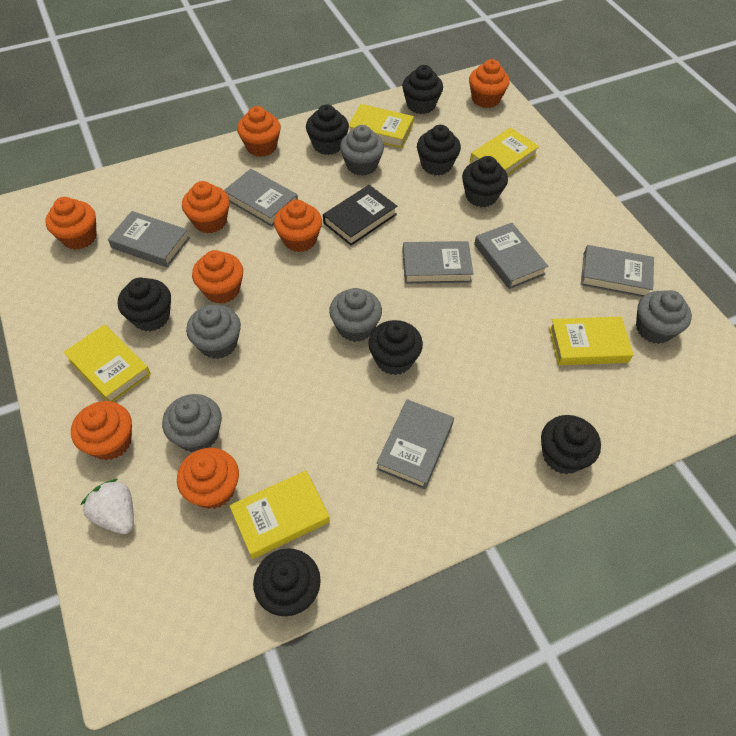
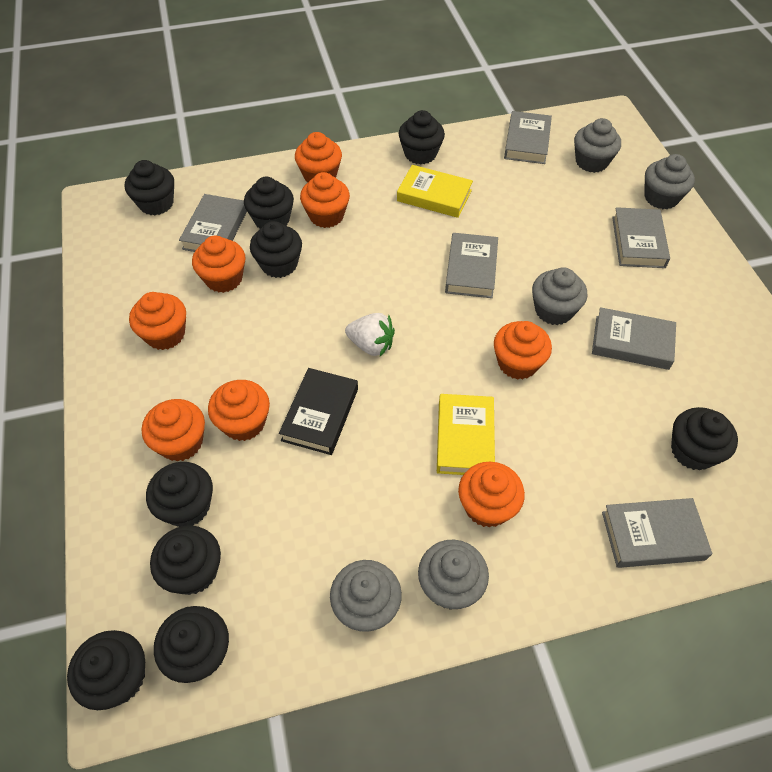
black cupcake: 8 -> 9
yellow book: 5 -> 2

